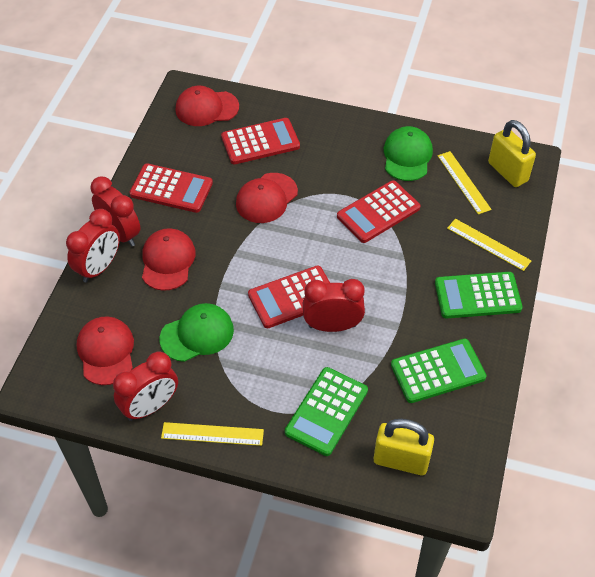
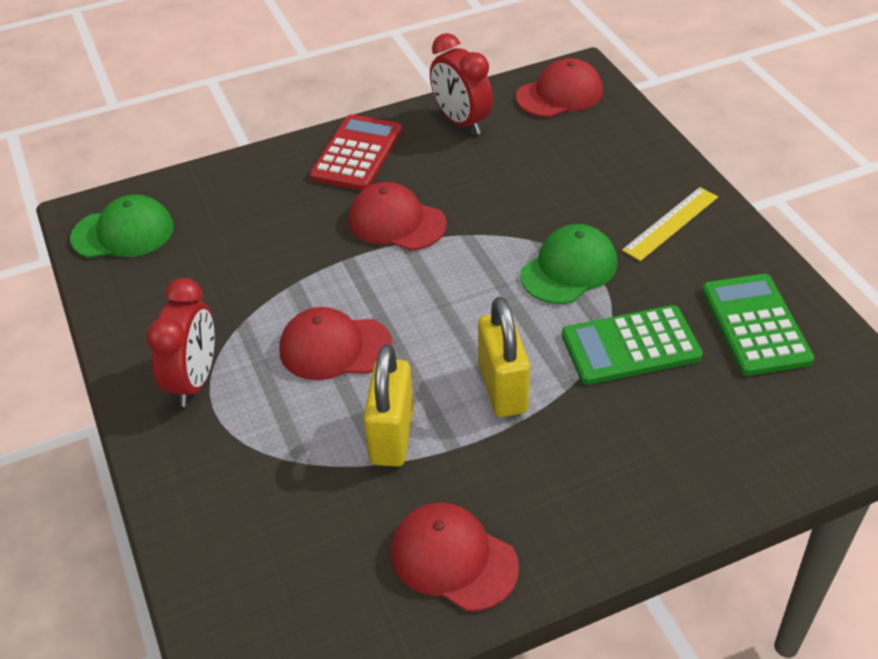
green calculator: 3 -> 2
red calculator: 4 -> 1
red clock: 4 -> 2
yellow ruler: 3 -> 1

